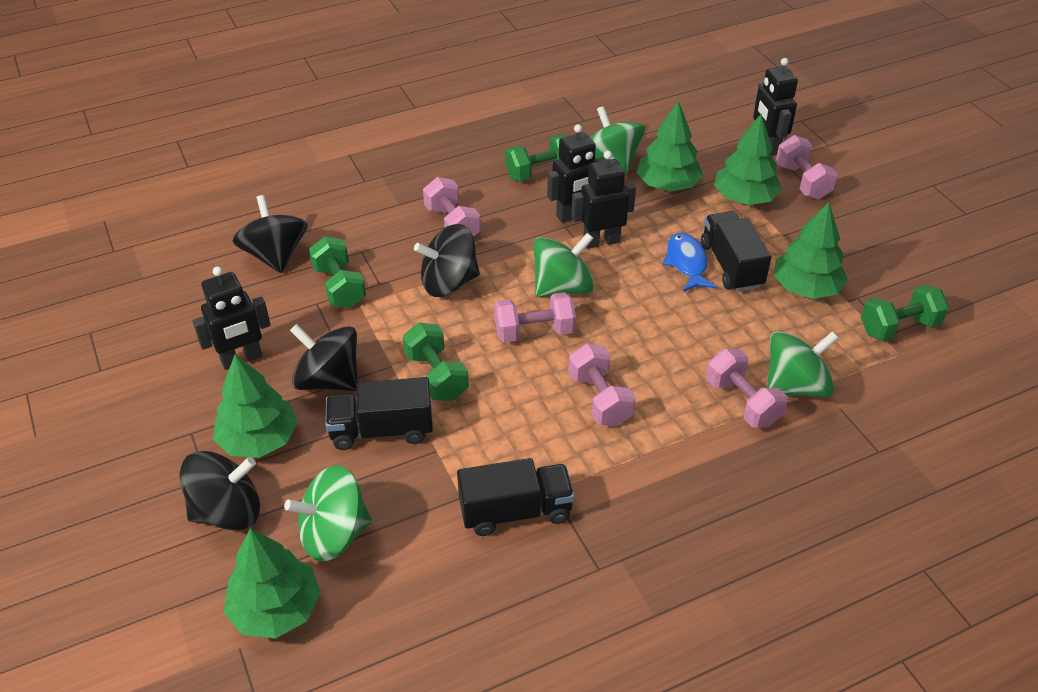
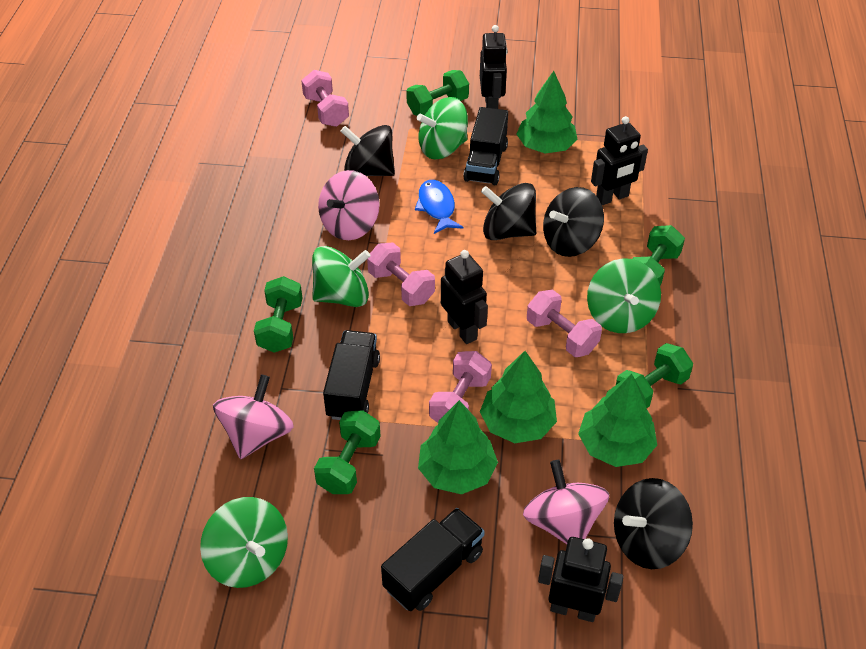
green dumbbell: 4 -> 5
green tree: 5 -> 4
pink dumbbell: 5 -> 4
pink spinning top: 0 -> 3

